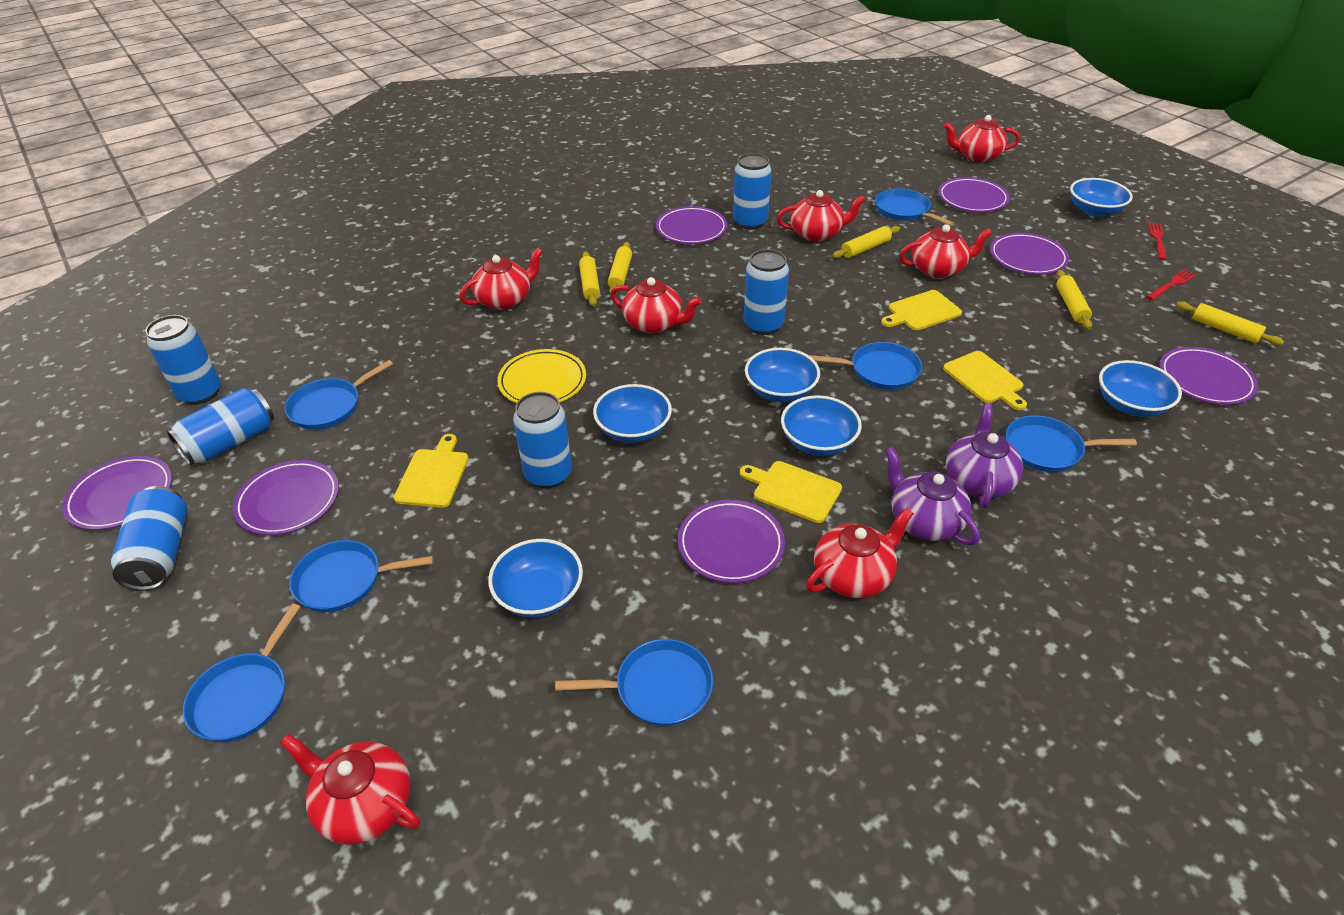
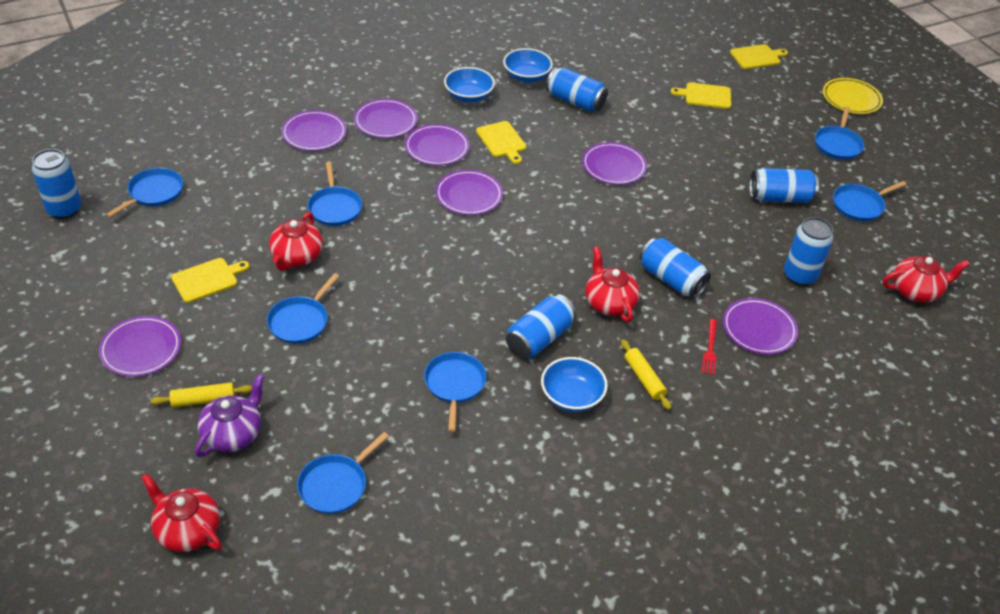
blue bowl: 6 -> 3
purple teapot: 2 -> 1
red fork: 2 -> 1
red teapot: 7 -> 4
yellow rolling pin: 5 -> 2

